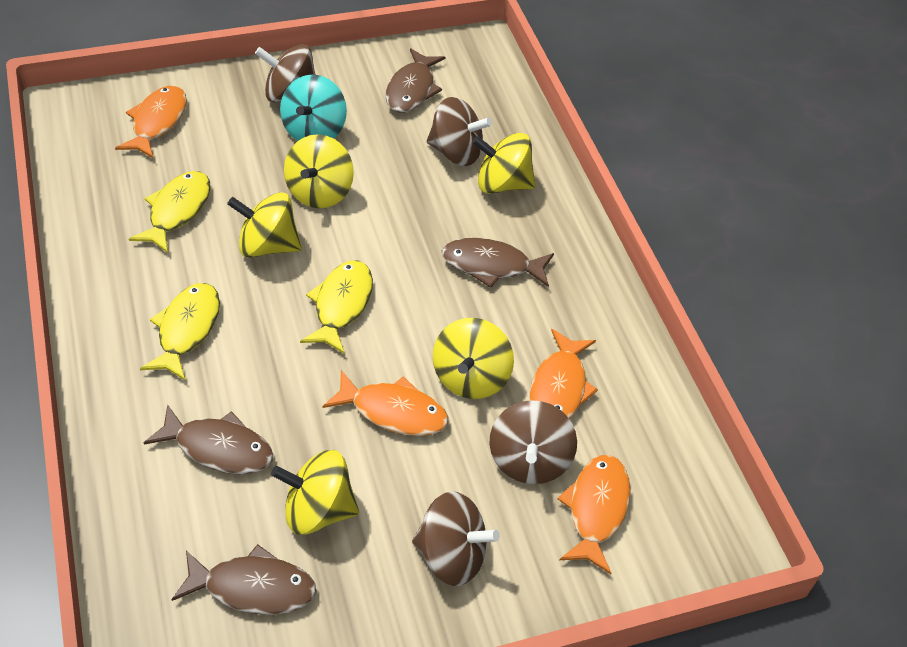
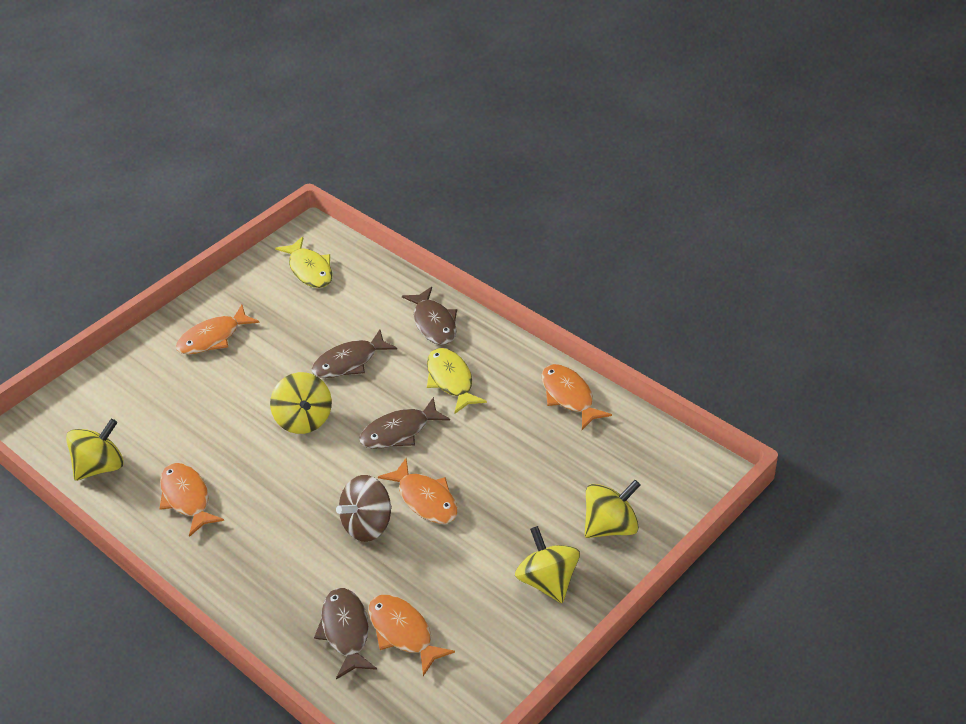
brown spinning top: 4 -> 1
orange fish: 4 -> 5
turquoise spinning top: 1 -> 0
yellow fish: 3 -> 2
yellow spinning top: 5 -> 4

